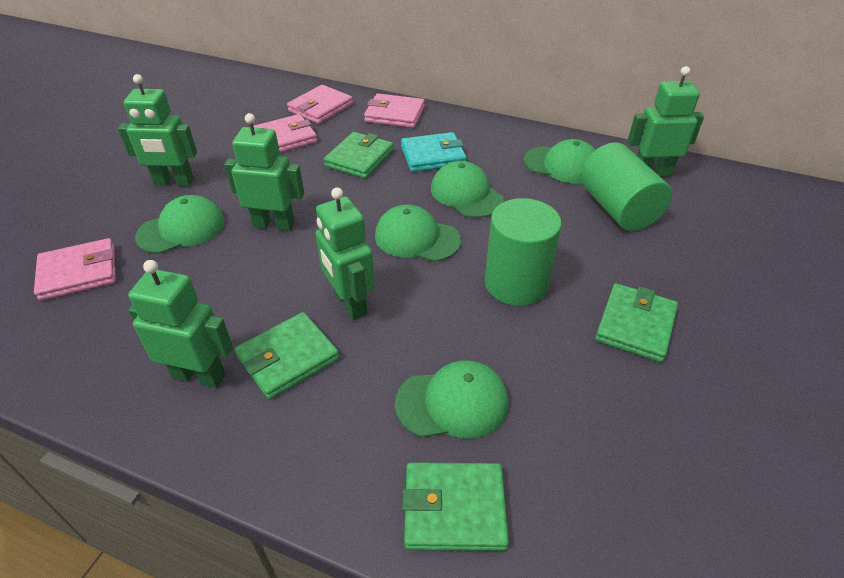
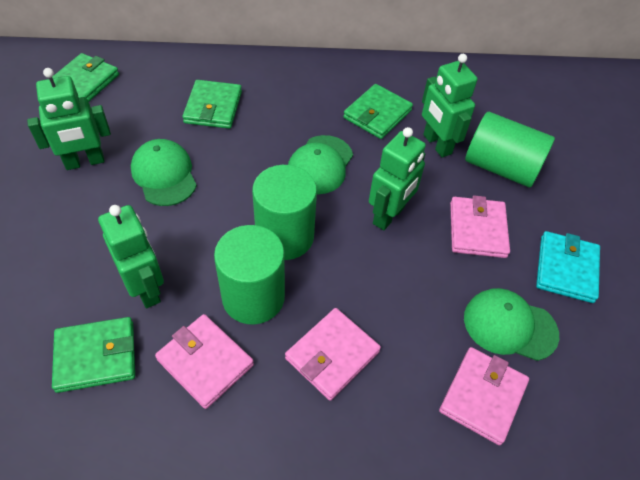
green cap: 5 -> 3
green cylinder: 2 -> 3
green robot: 5 -> 4

